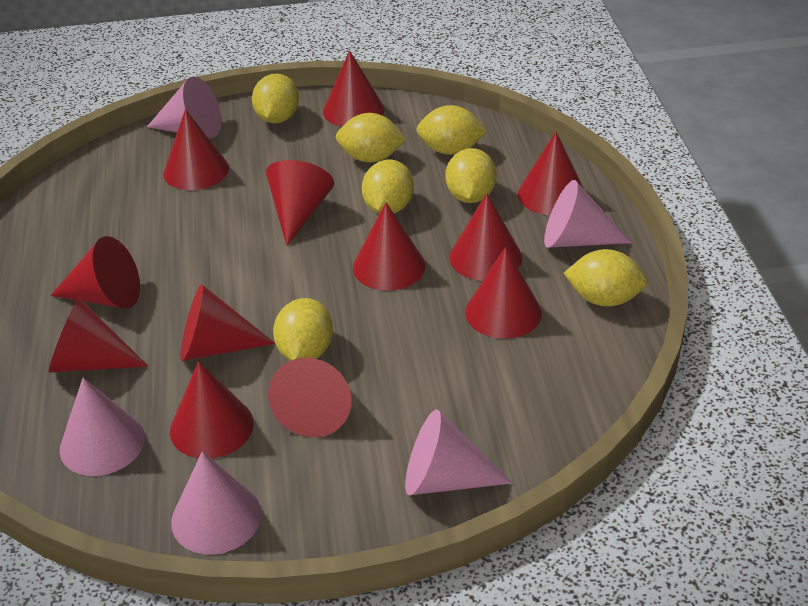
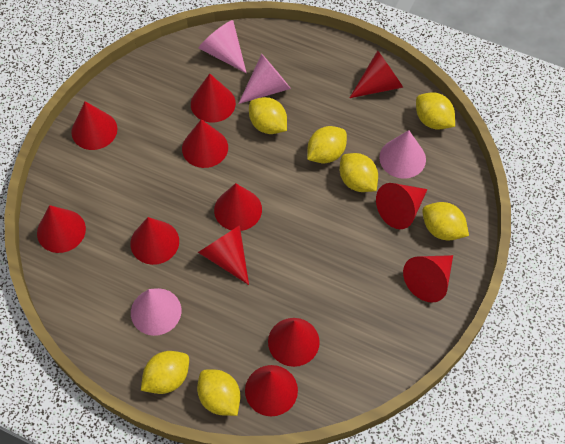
pink cone: 5 -> 4

